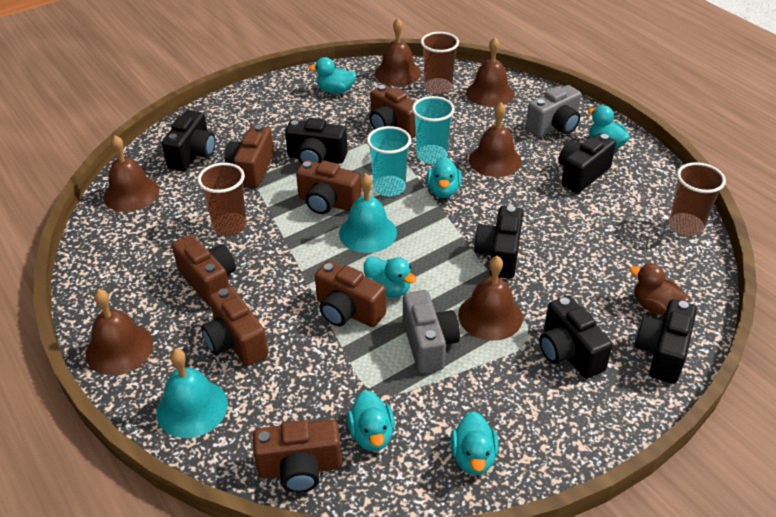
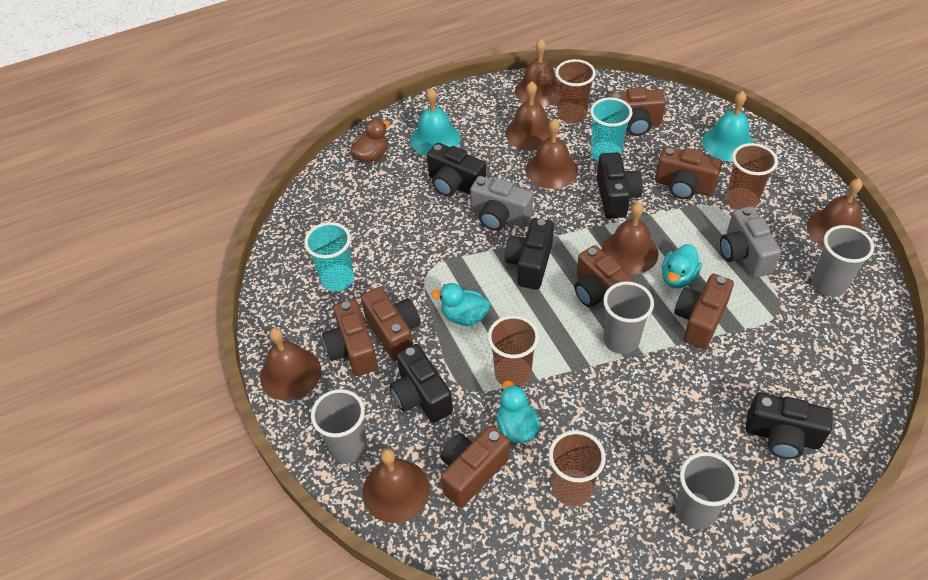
black camera: 6 -> 5
brown bell: 6 -> 7
brown cup: 3 -> 4
grey cup: 0 -> 4
turquoise duck: 6 -> 3

